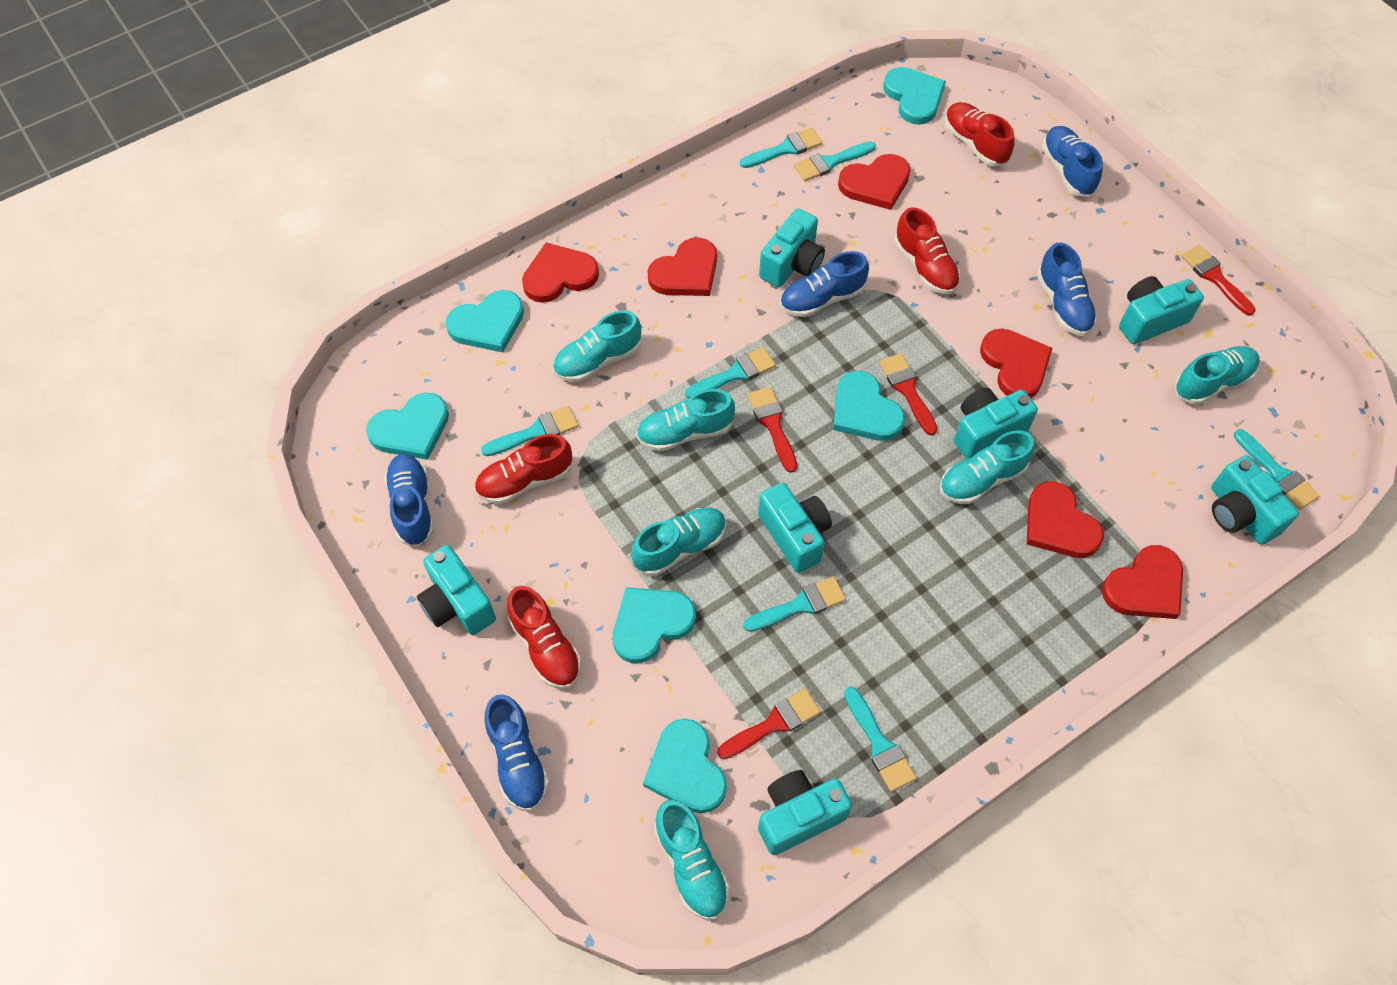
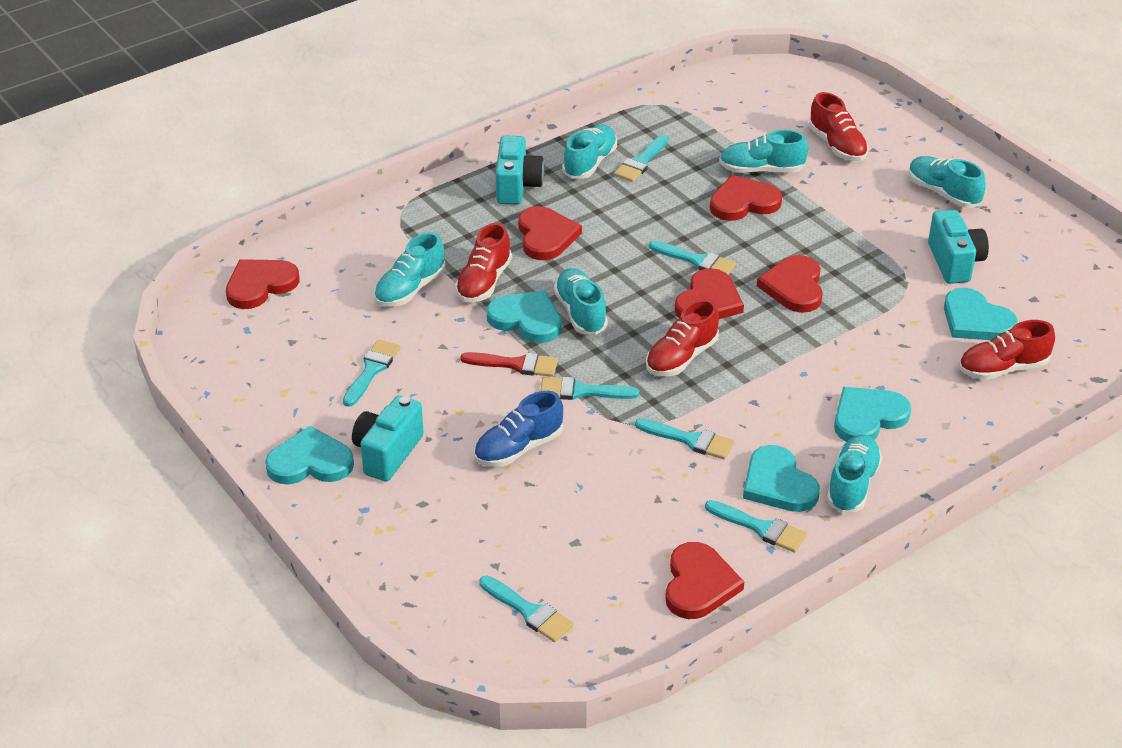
blue shoe: 5 -> 1
red brush: 4 -> 1
turquoise camera: 7 -> 3
turquoise heart: 6 -> 5

